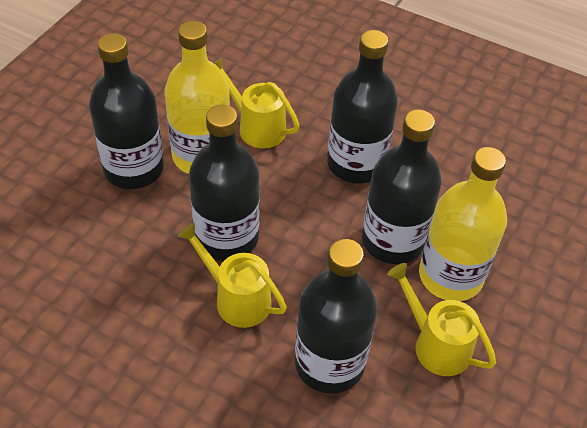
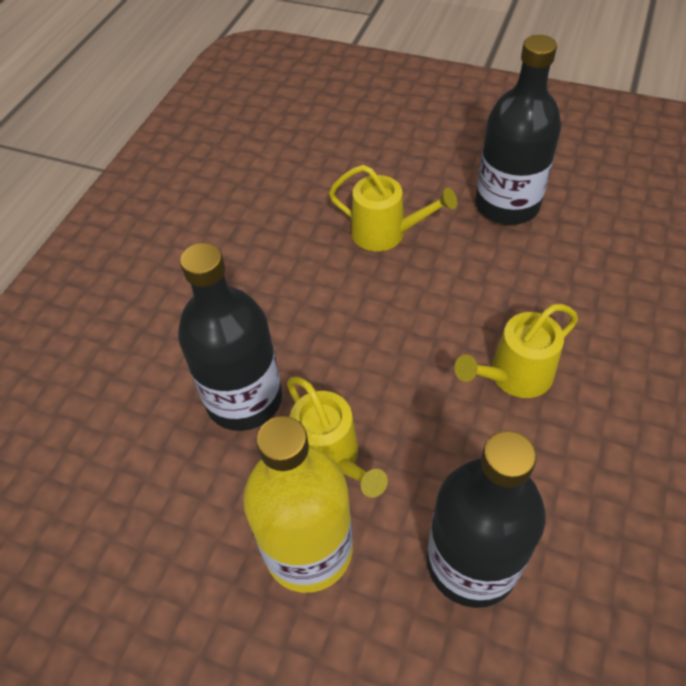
black bottle: 5 -> 3
yellow bottle: 2 -> 1

